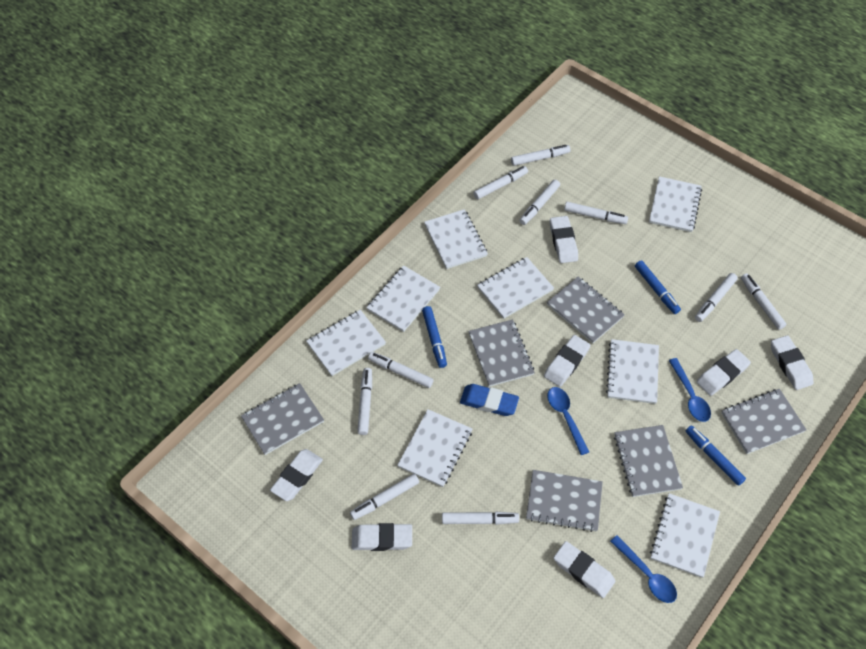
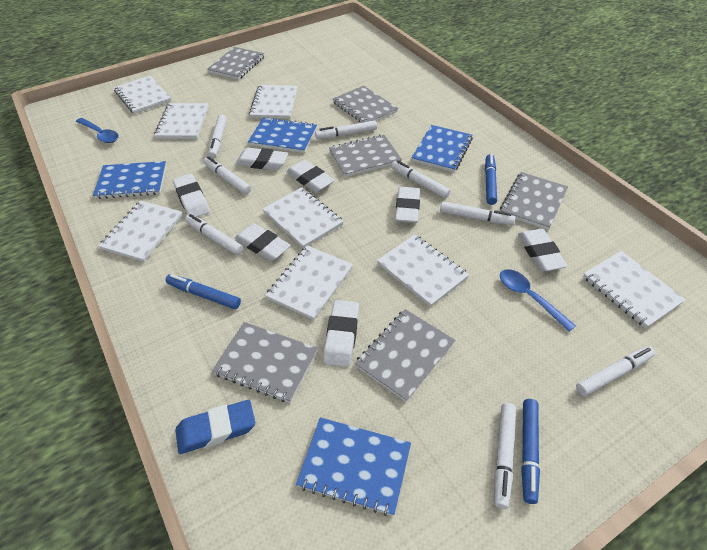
blue notebook: 0 -> 4
blue spoon: 3 -> 2
white marker: 10 -> 8

